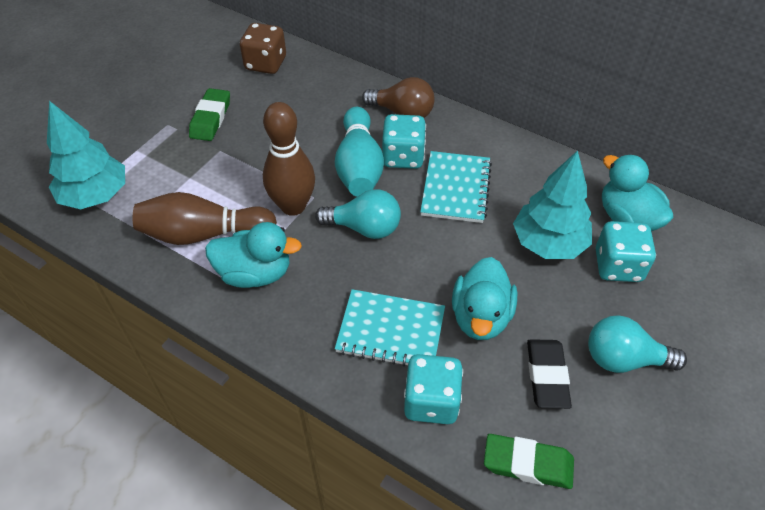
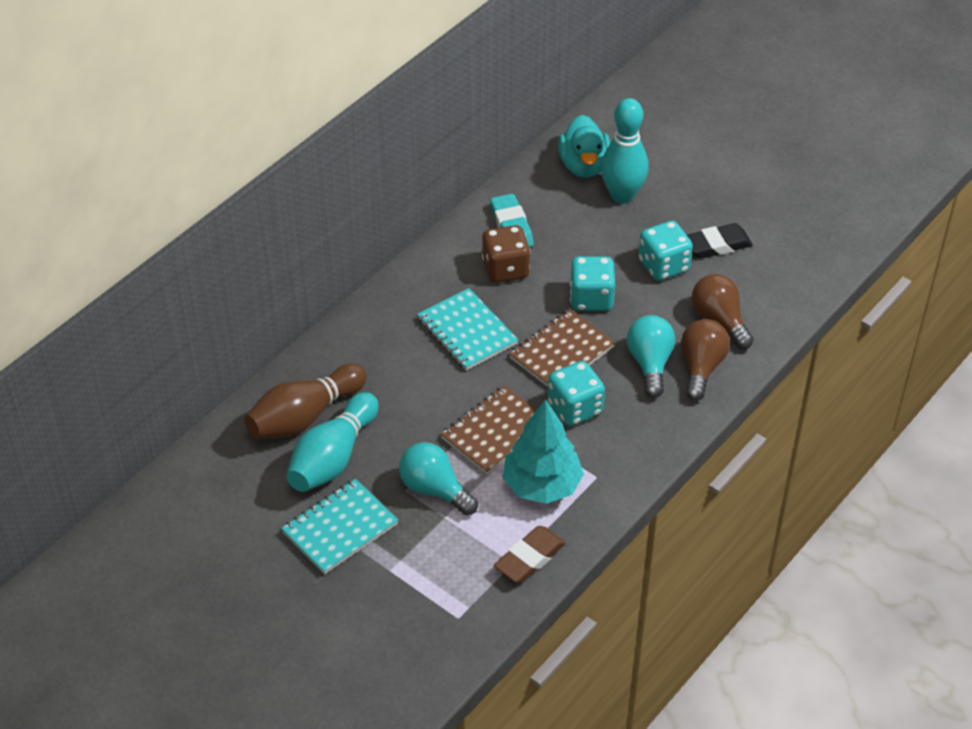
brown bowling pin: 2 -> 1
brown eraser: 0 -> 1
brown light bulb: 1 -> 2
brown notebook: 0 -> 2
green eraser: 2 -> 0
turquoise bowling pin: 1 -> 2
turquoise duck: 3 -> 1
turquoise eraser: 0 -> 1
turquoise tree: 2 -> 1

